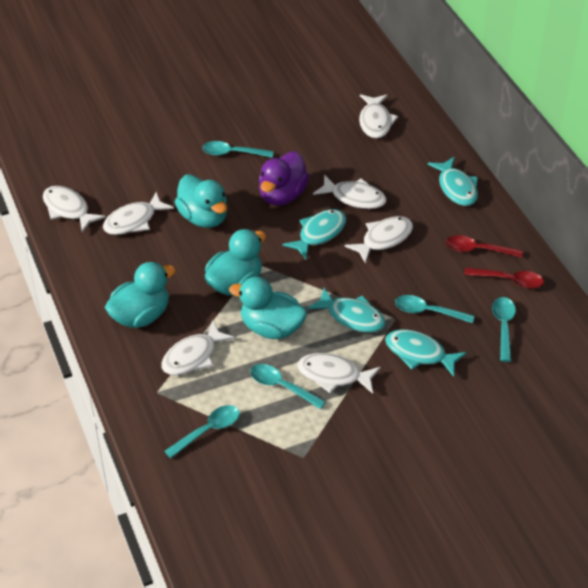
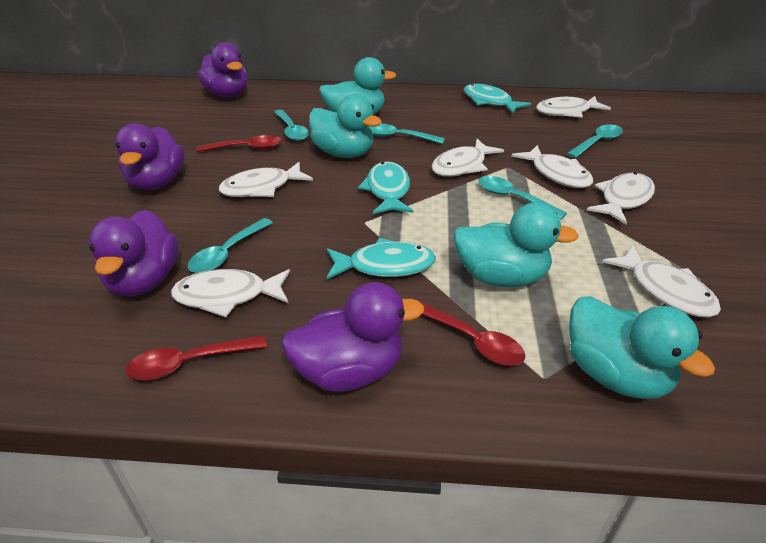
purple duck: 1 -> 4
red spoon: 2 -> 3
turquoise fish: 4 -> 3

